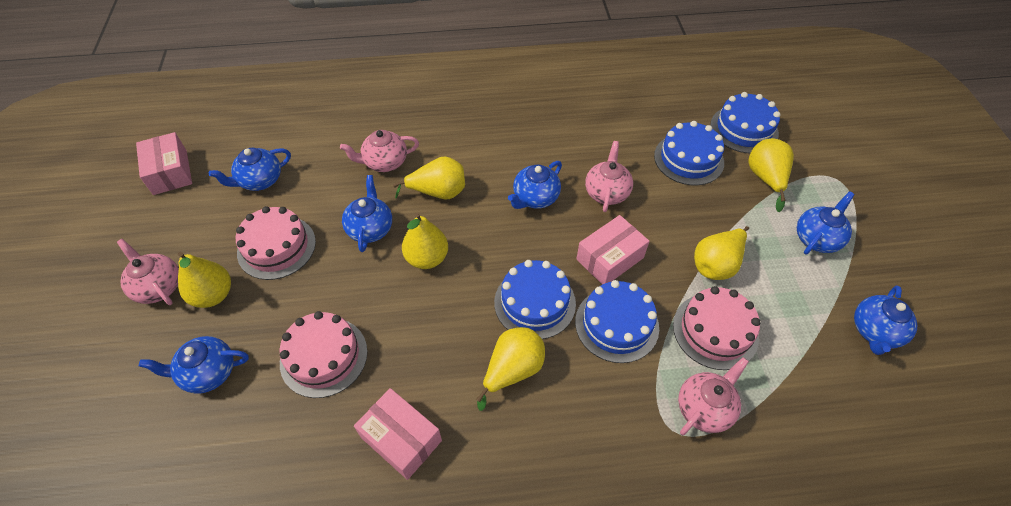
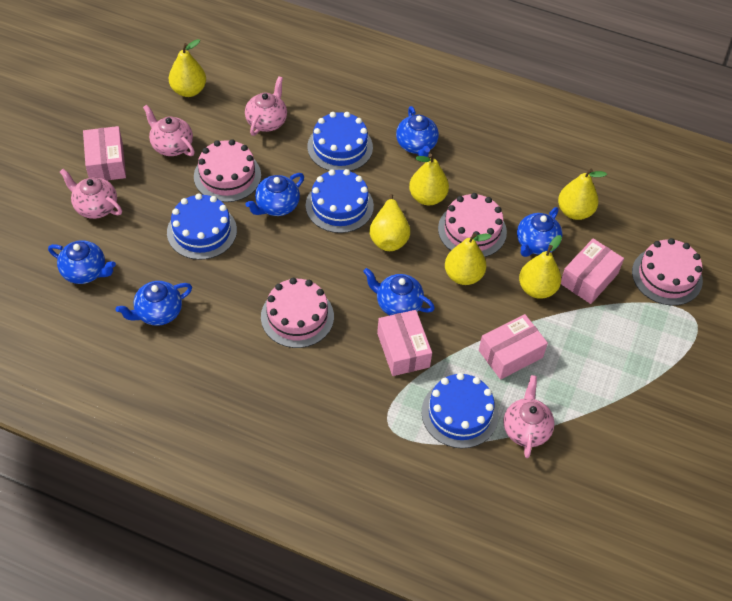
pink box: 3 -> 4
pink cake: 3 -> 4

